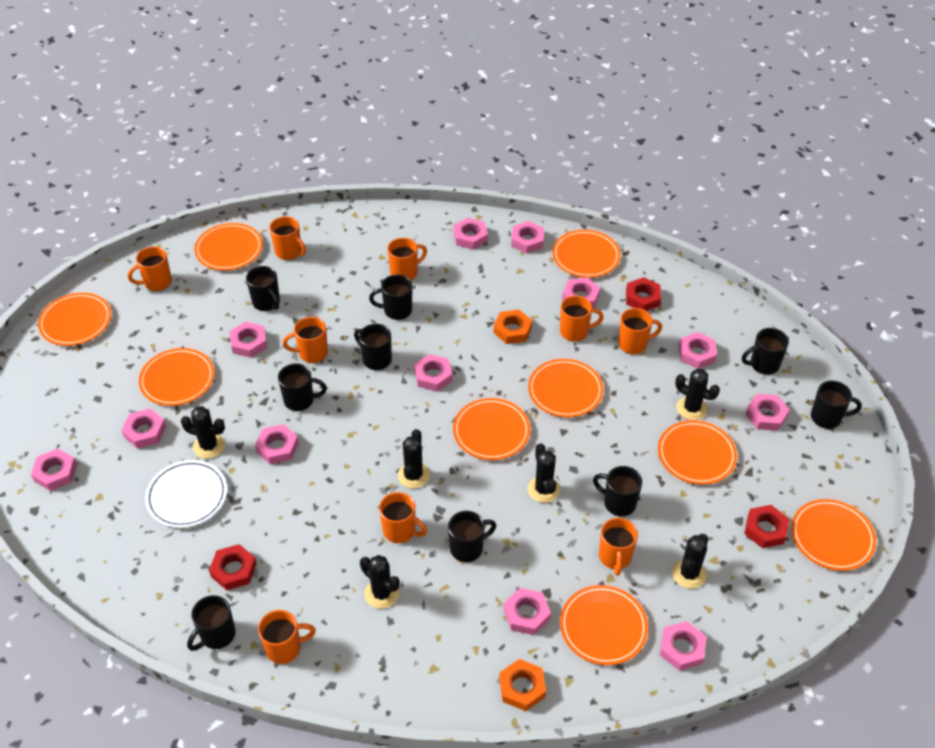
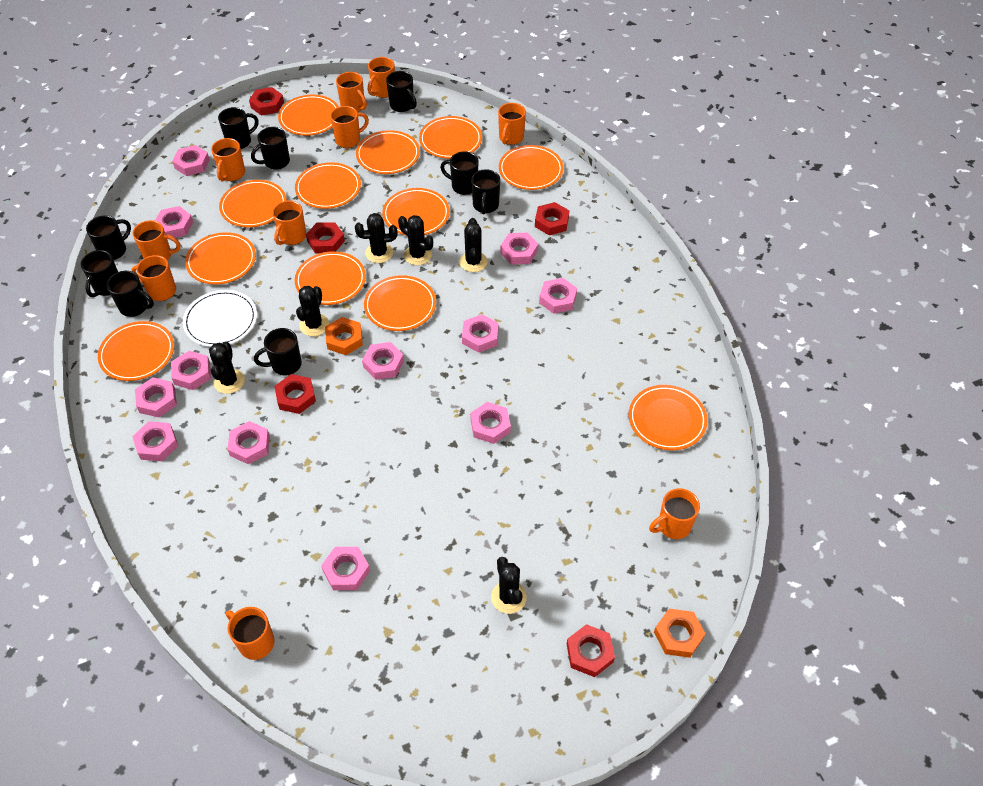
orange mug: 9 -> 10
orange plate: 9 -> 12
red nut: 3 -> 5

